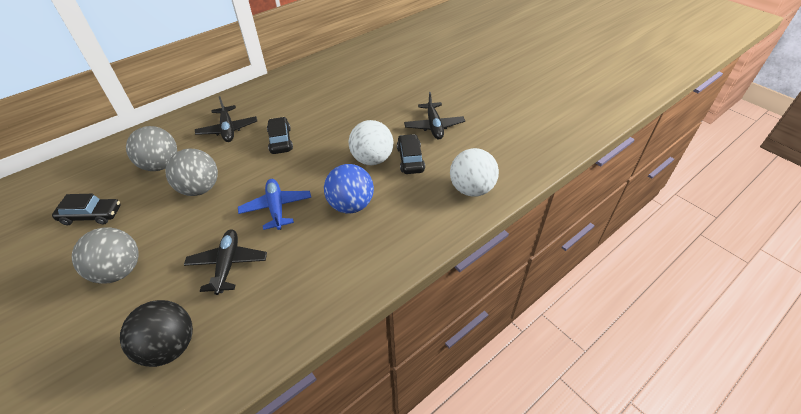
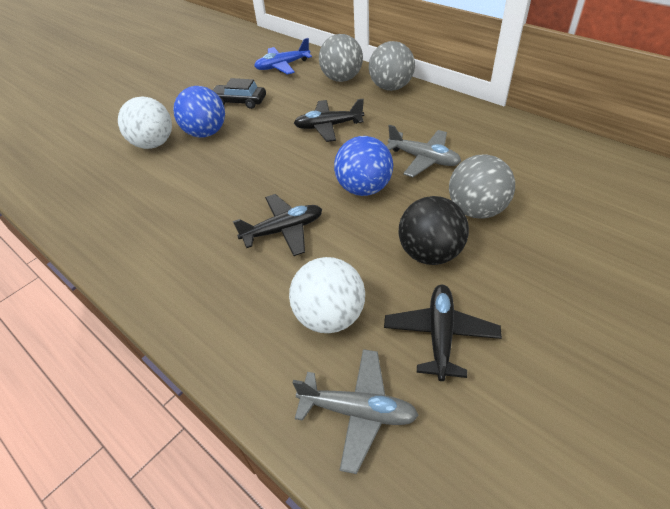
black car: 3 -> 1
blue ball: 1 -> 2
grey plane: 0 -> 2

